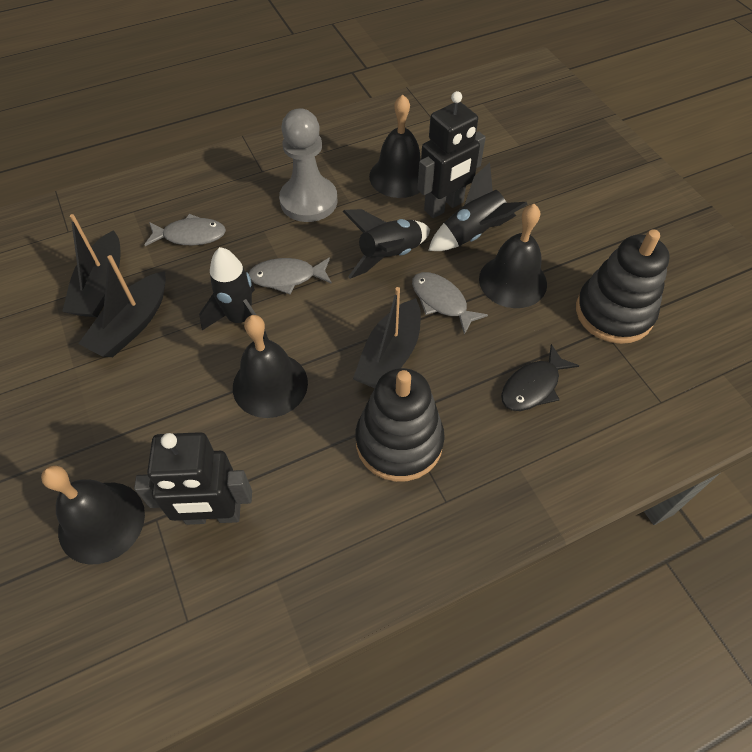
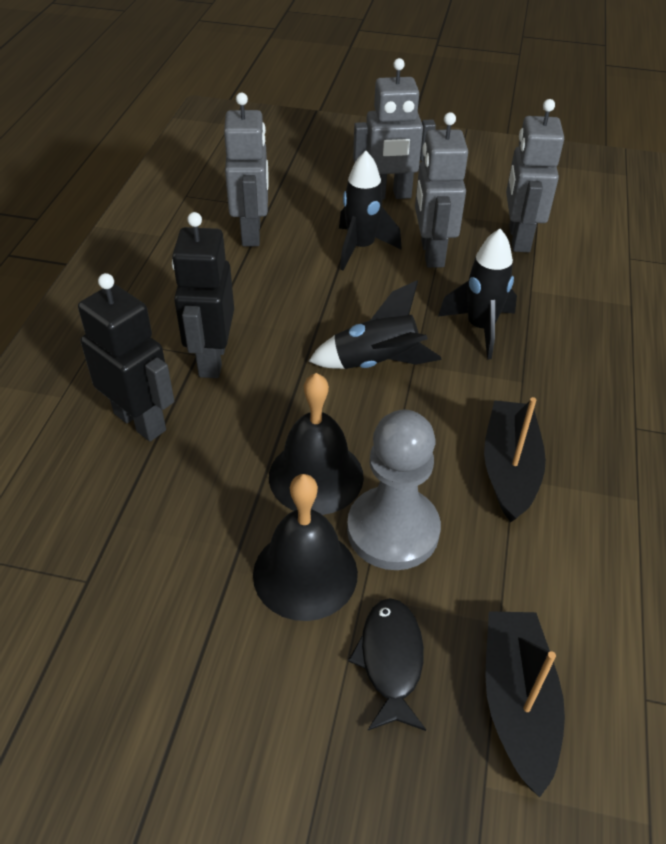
black bell: 4 -> 2
black boat: 3 -> 2
black stacking toy: 2 -> 0
grey fish: 3 -> 0
grey robot: 0 -> 4

